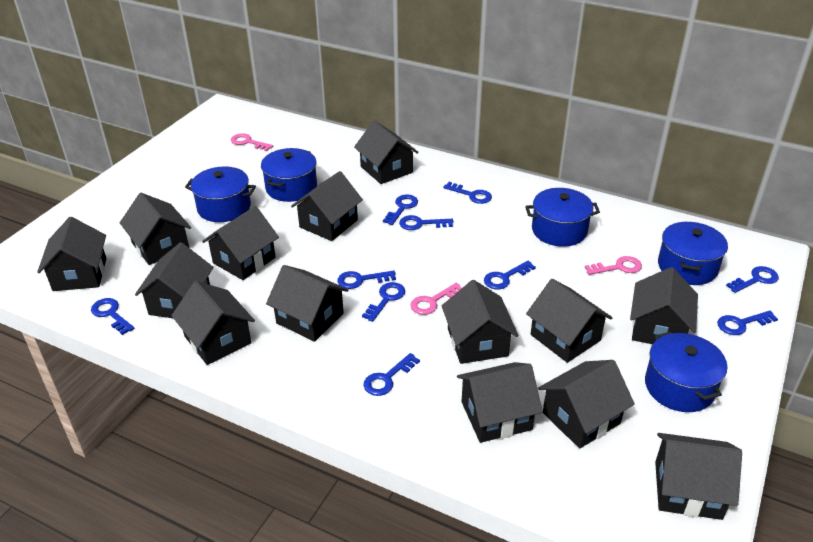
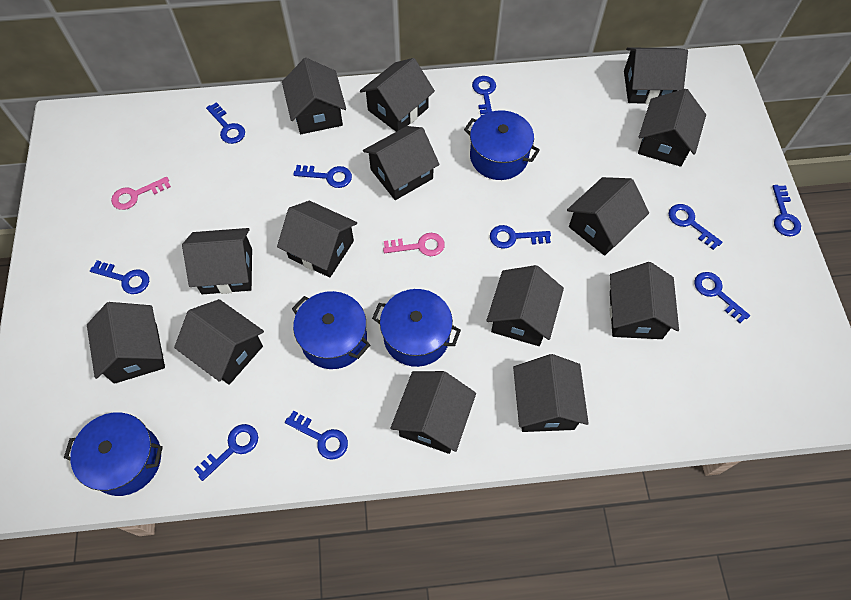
blue pot: 5 -> 4
pink key: 3 -> 2

